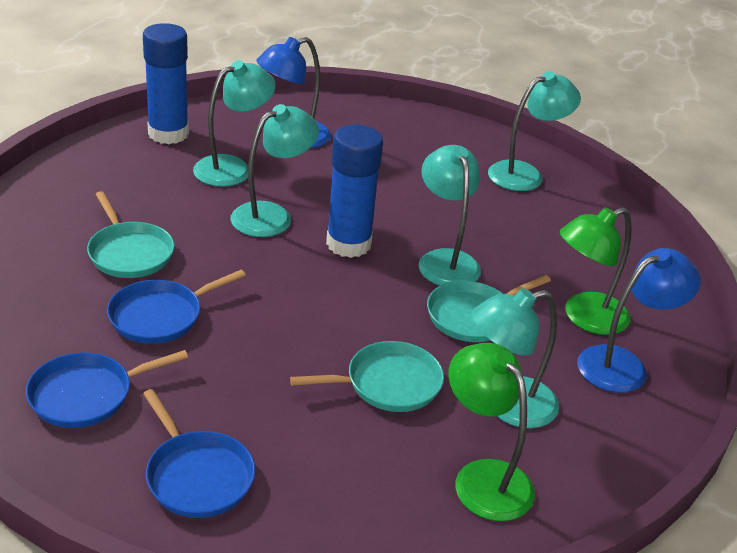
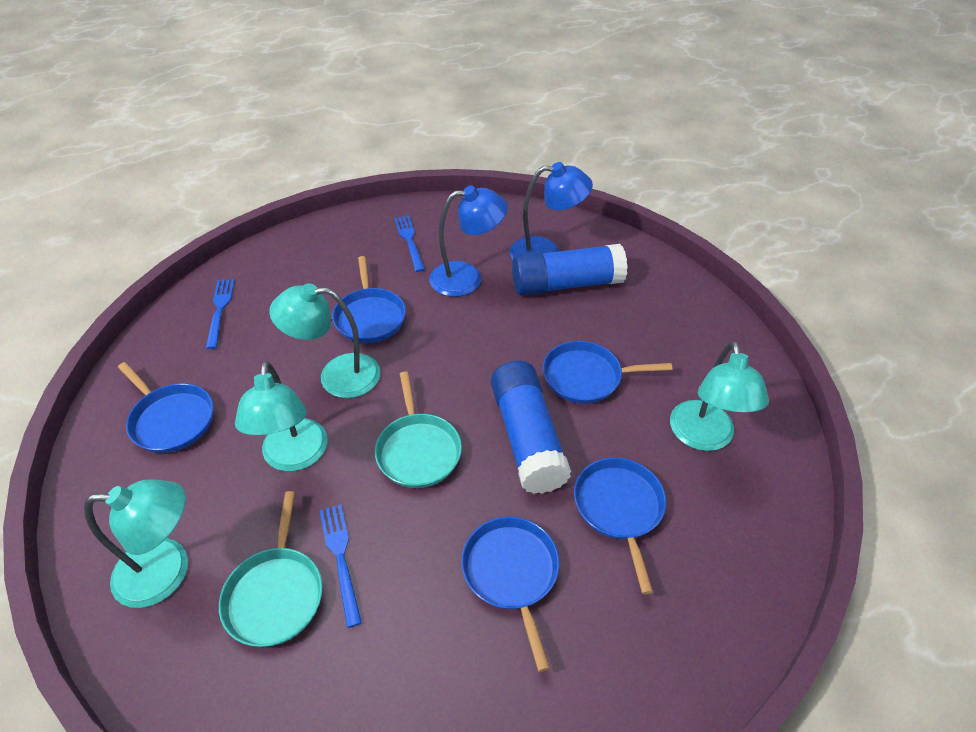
blue fork: 0 -> 3
blue pan: 3 -> 5
green lamp: 2 -> 0
turquoise lamp: 5 -> 4
turquoise pan: 3 -> 2

